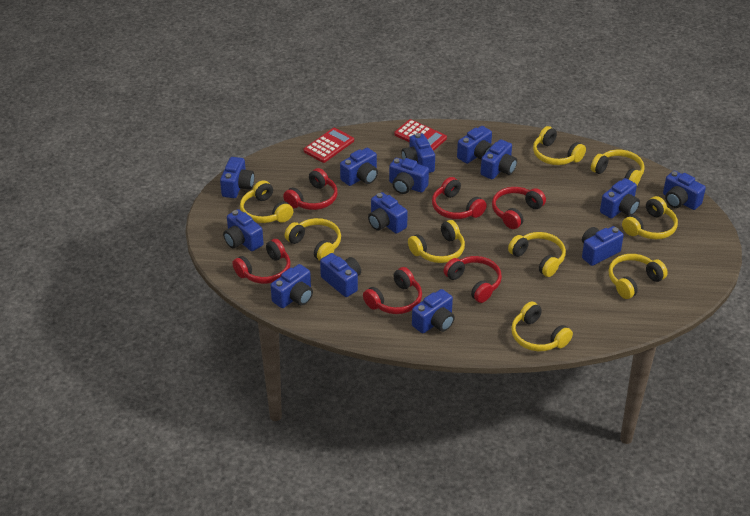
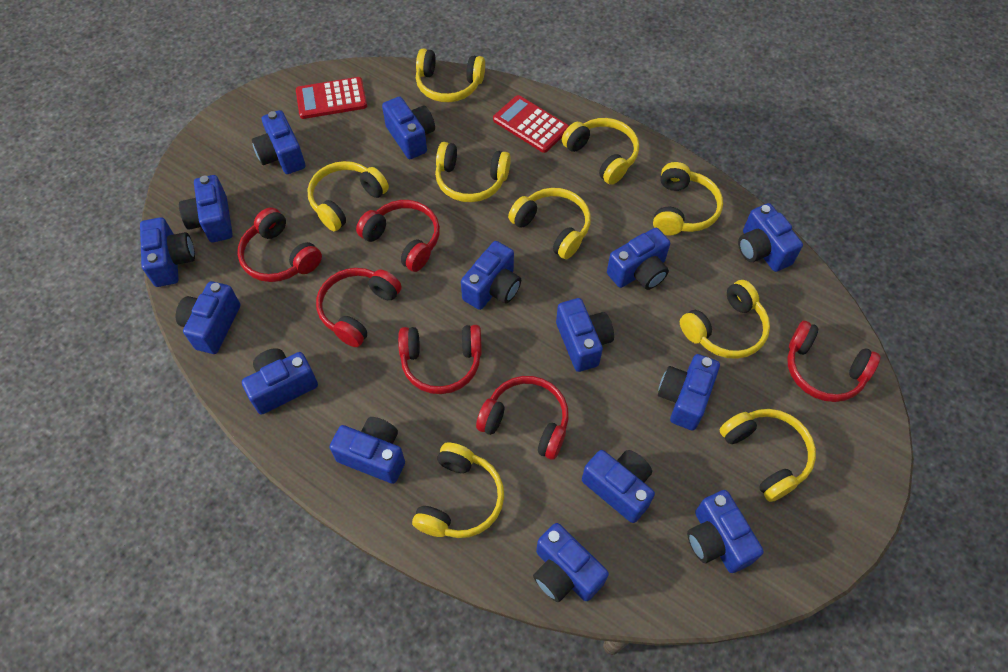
blue camera: 14 -> 15

